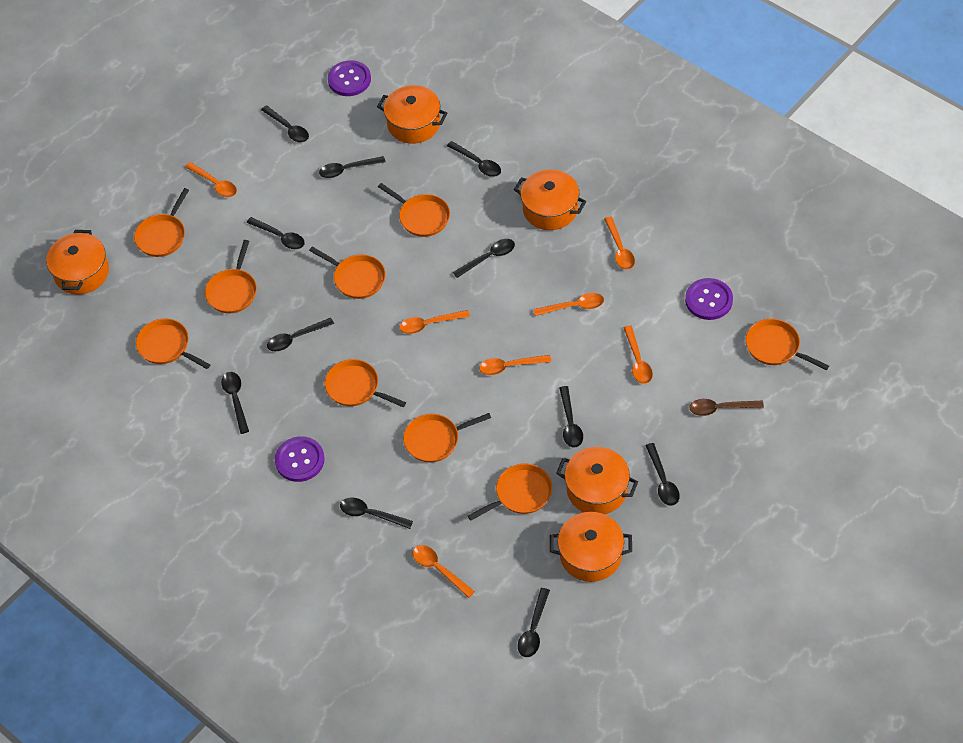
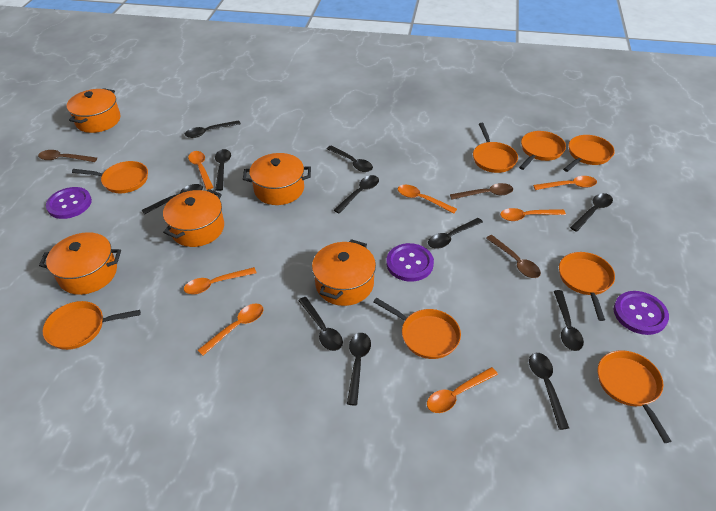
brown spoon: 1 -> 3
orange pan: 9 -> 8

